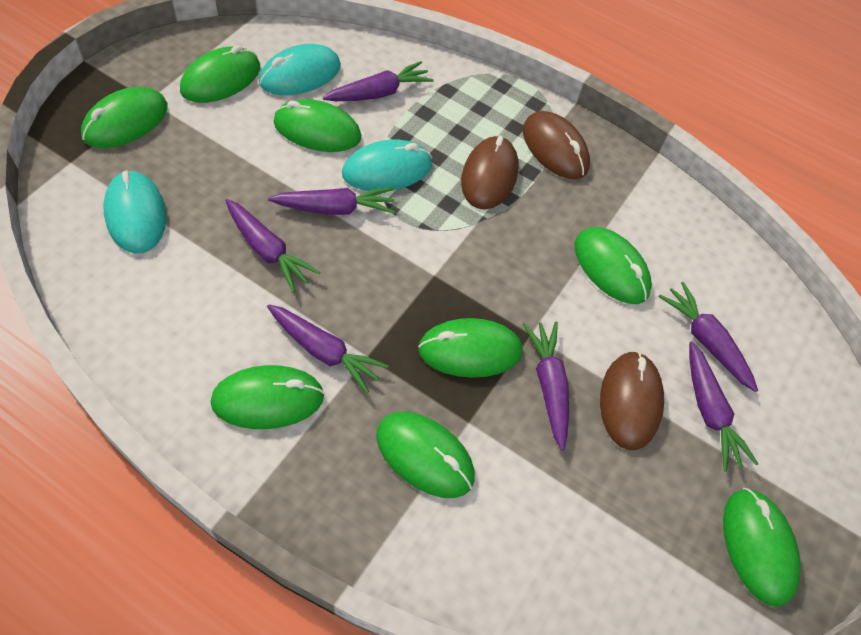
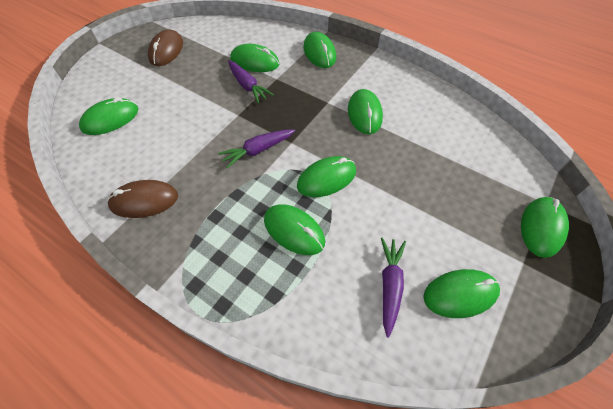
brown mouse: 3 -> 2
purple carrot: 7 -> 3
turquoise mouse: 3 -> 0

